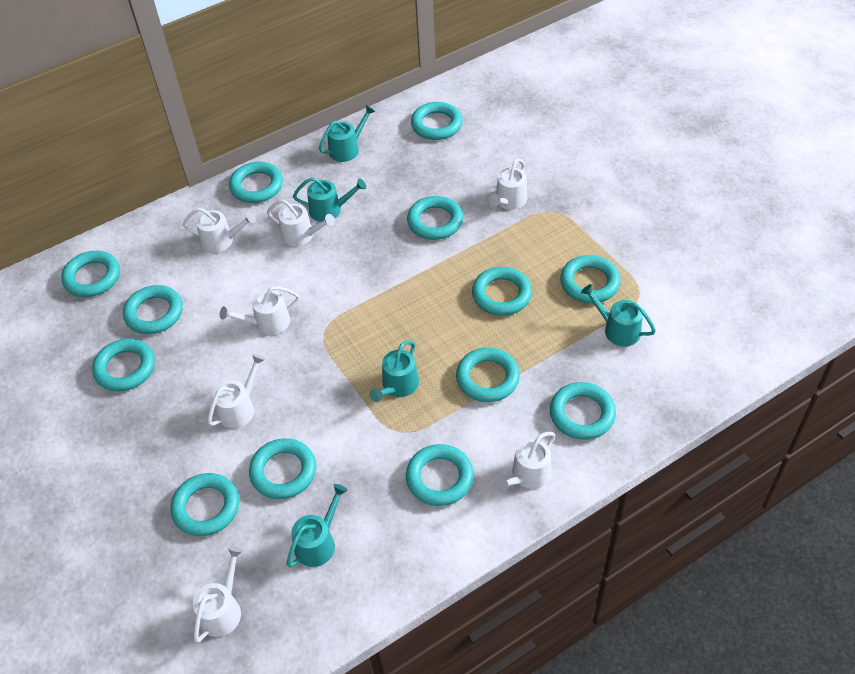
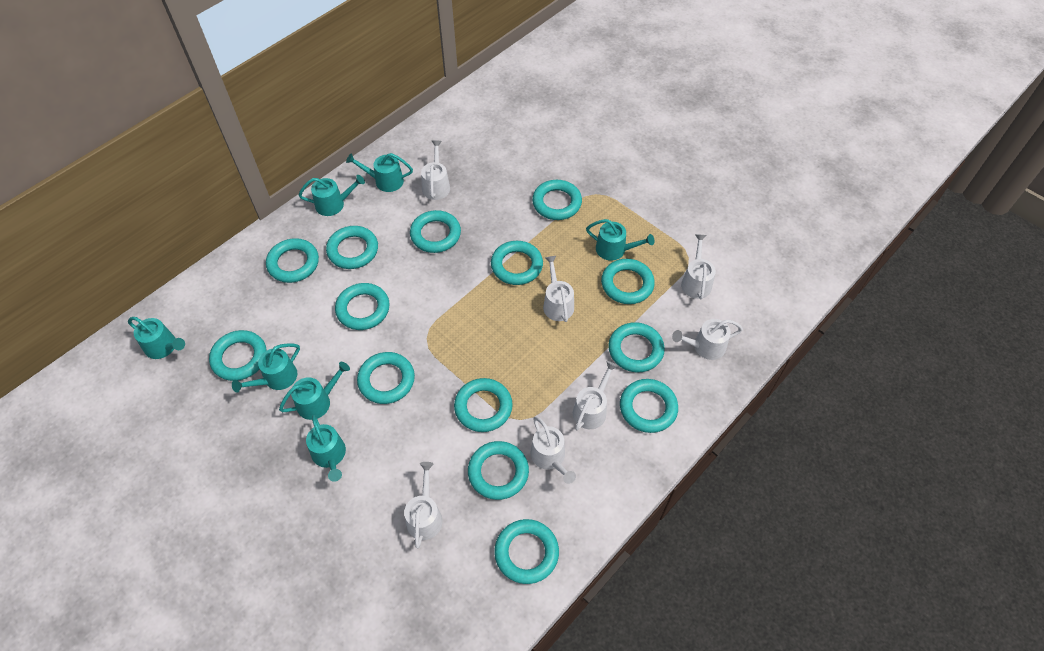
turquoise ring: 13 -> 14
turquoise watering can: 5 -> 7

